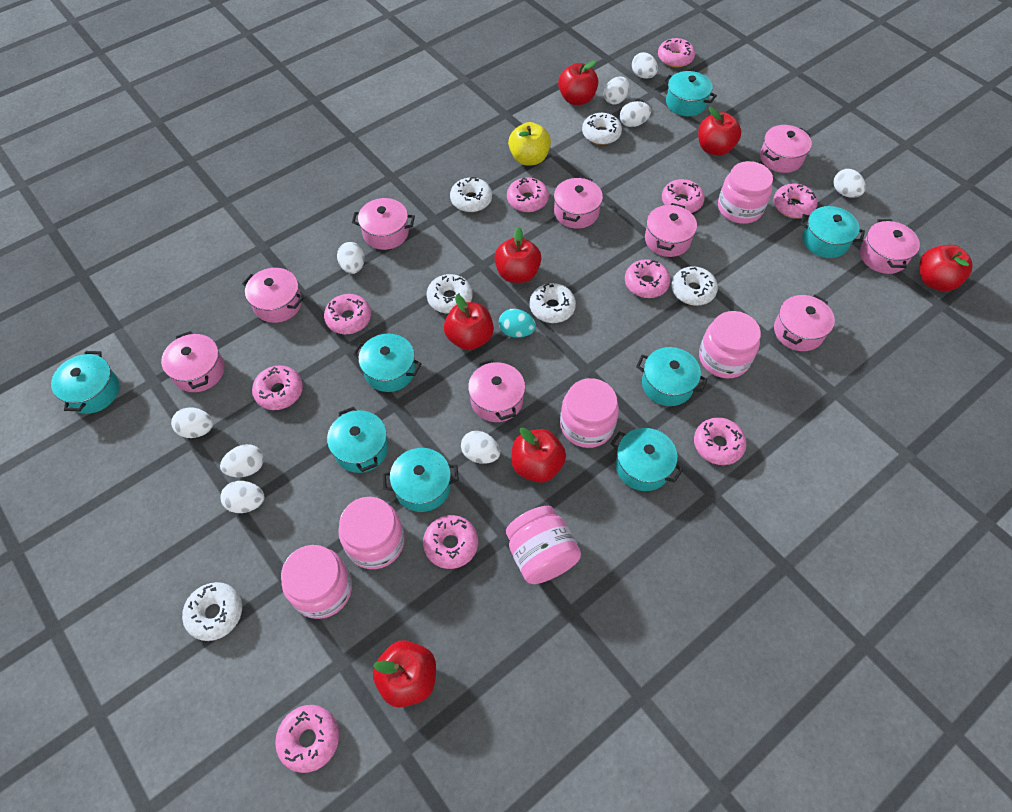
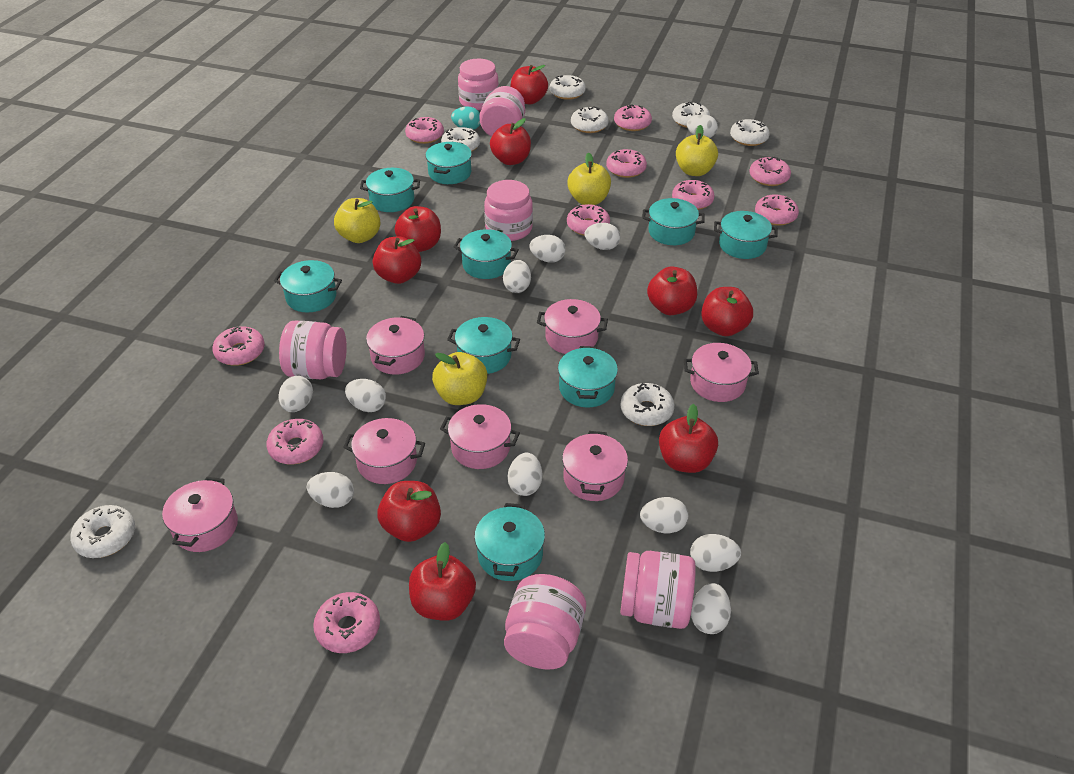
pink pot: 9 -> 7
red apple: 7 -> 9
turquoise pot: 8 -> 9
white donut: 6 -> 7
white egg: 9 -> 11
yellow apple: 1 -> 4

